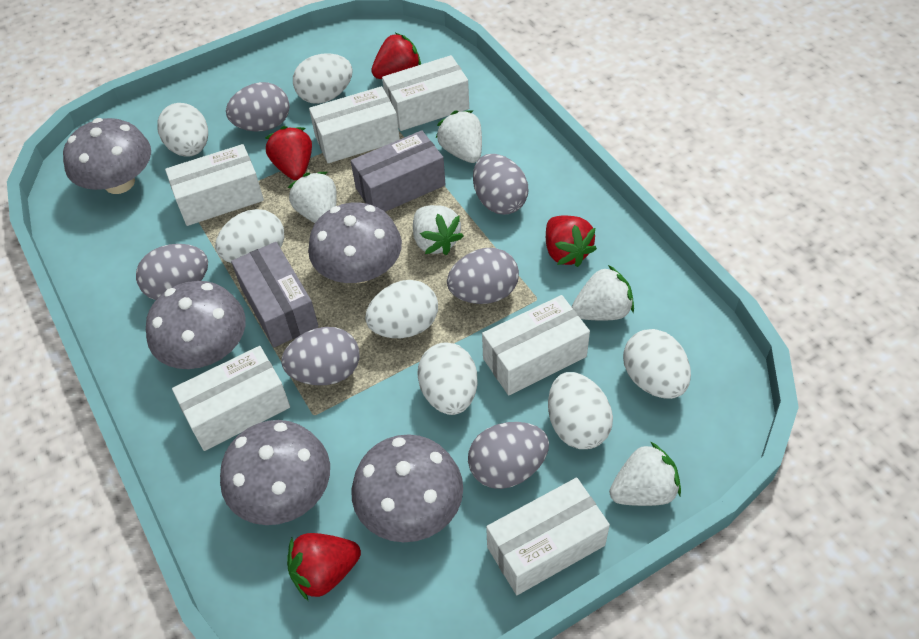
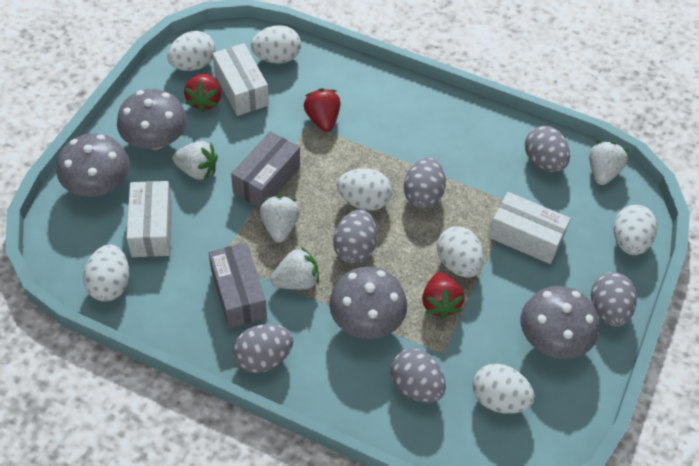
grey mushroom: 5 -> 4
red strawberry: 4 -> 3
white box: 6 -> 3
white strawberry: 5 -> 4

